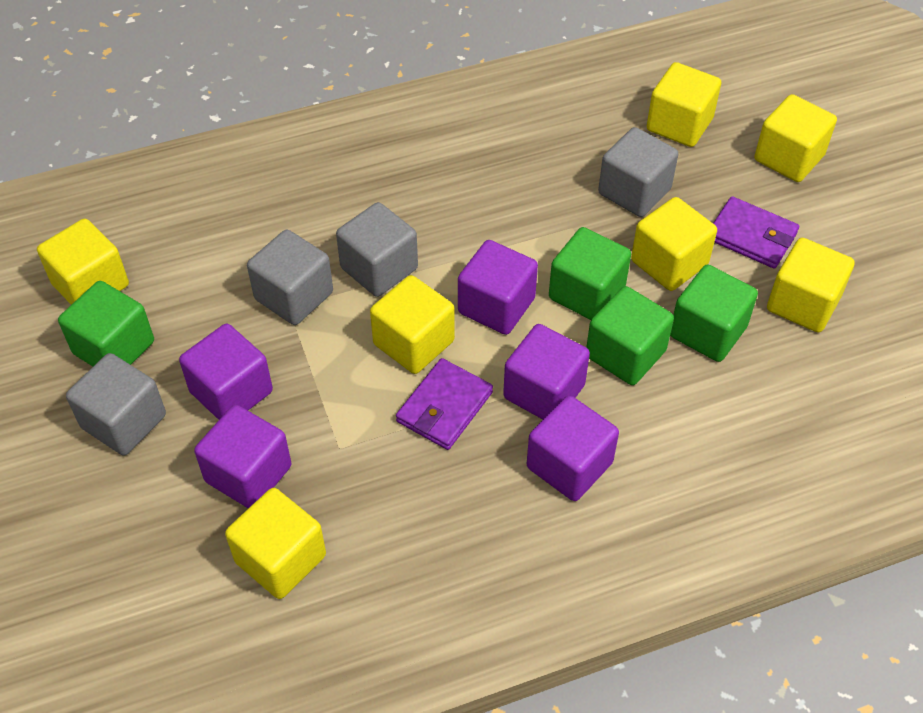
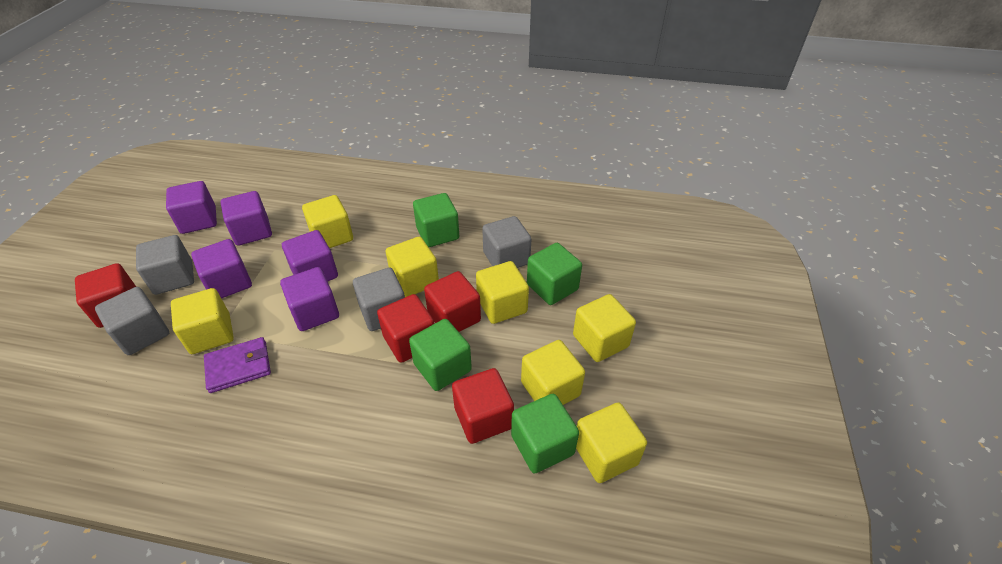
purple wallet: 2 -> 1
red cube: 0 -> 4

